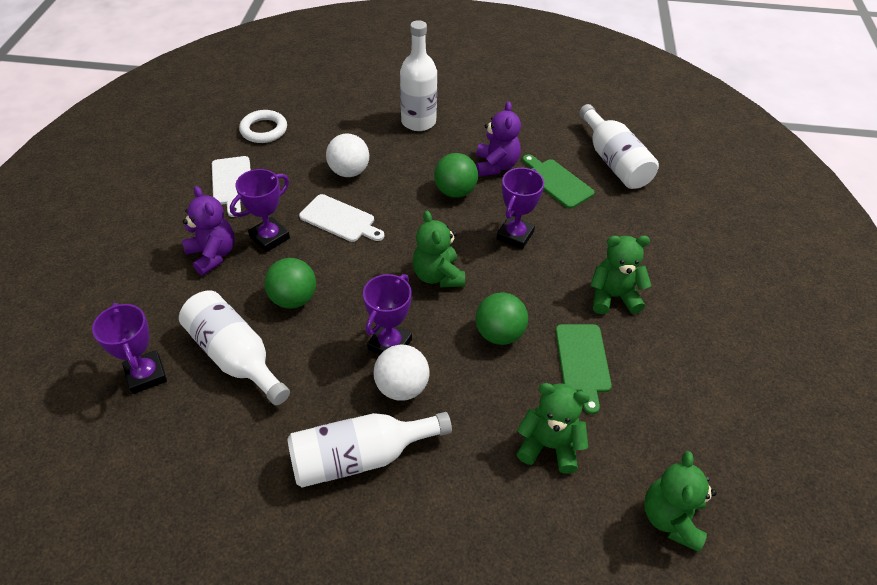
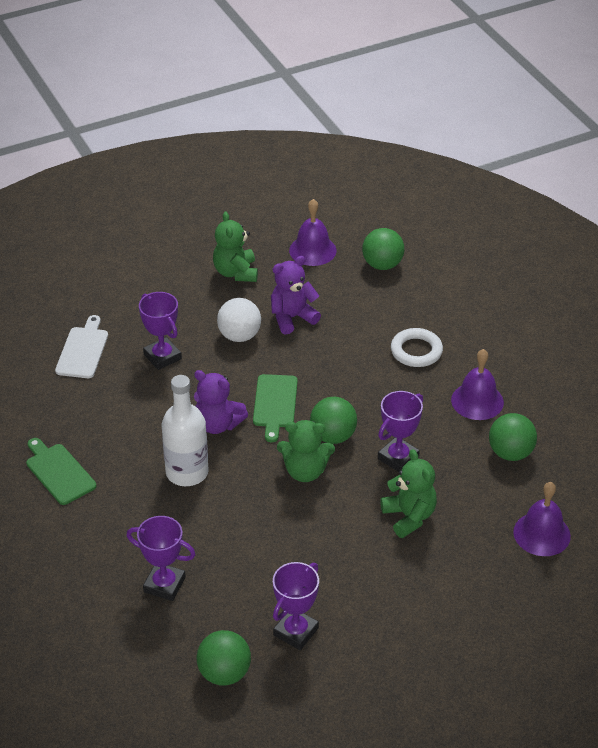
green ball: 3 -> 4
green teddy bear: 4 -> 3
purple bell: 0 -> 3
white ball: 2 -> 1
white bottle: 4 -> 1
white cutting board: 2 -> 1

